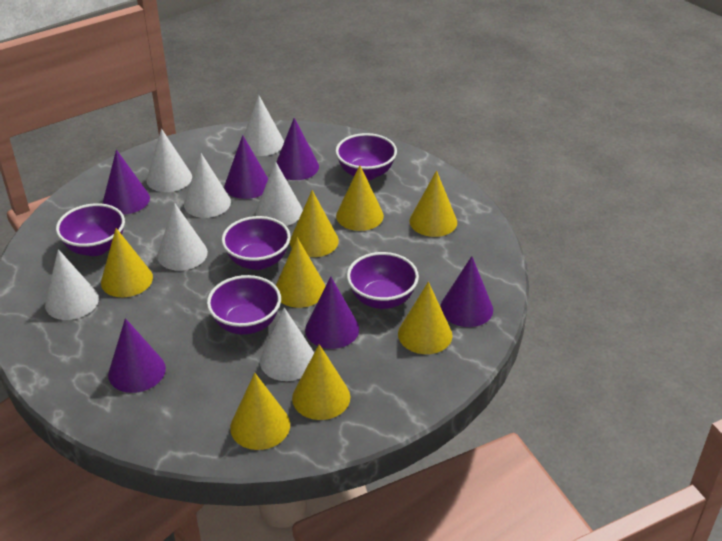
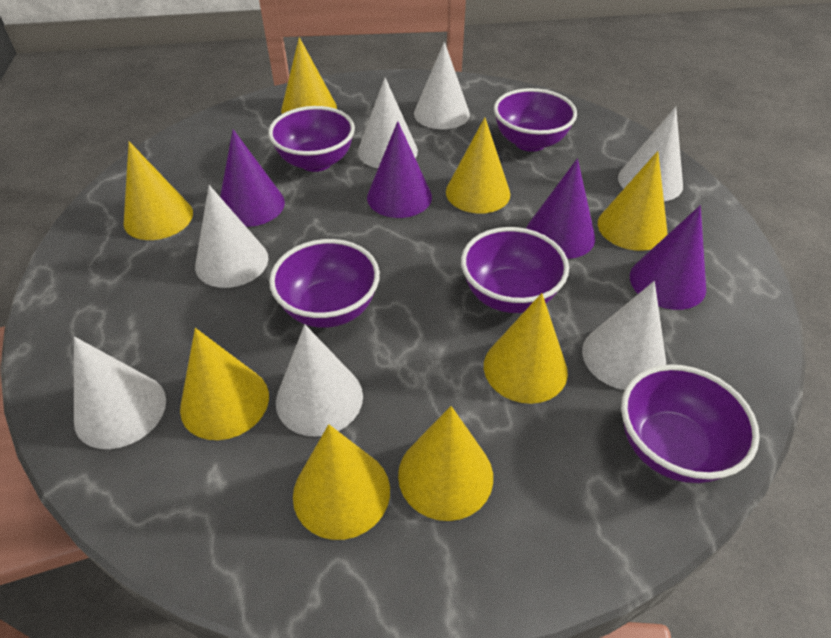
purple cone: 6 -> 4

